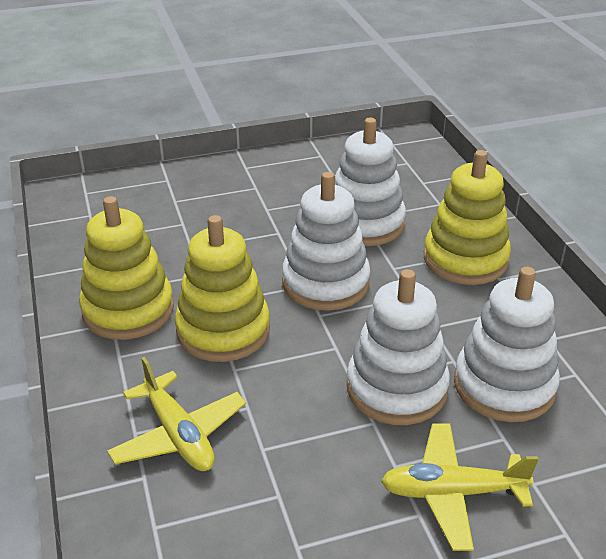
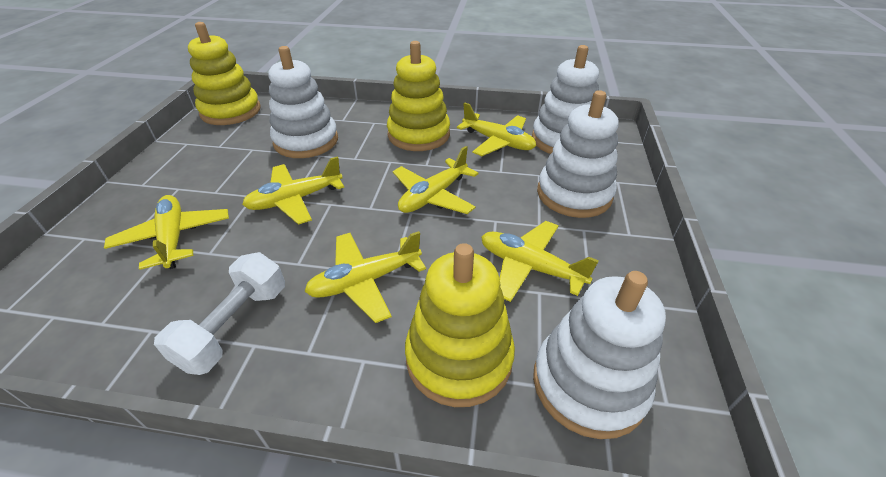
white dumbbell: 0 -> 1
yellow plane: 2 -> 6

